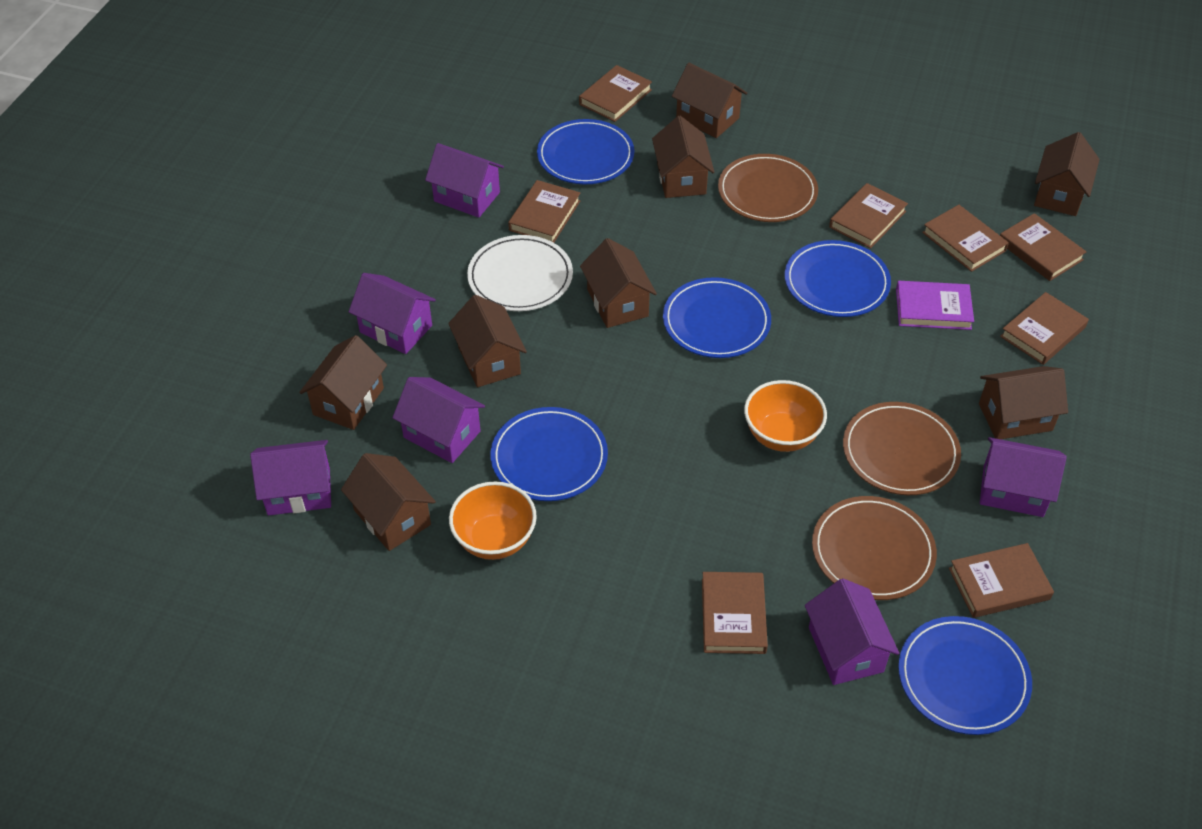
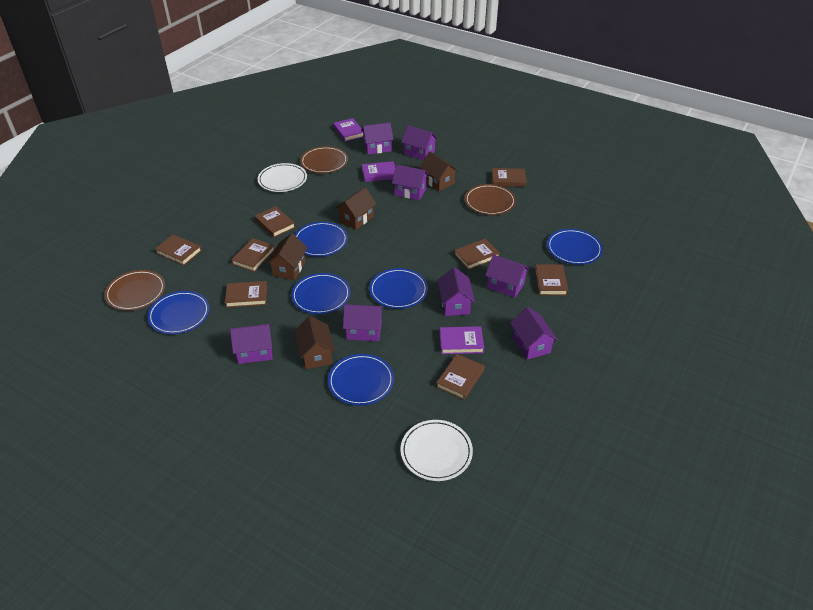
blue plate: 5 -> 6
brown house: 8 -> 4
orange bowl: 2 -> 0
purple book: 1 -> 3
purple house: 6 -> 8
white plate: 1 -> 2

